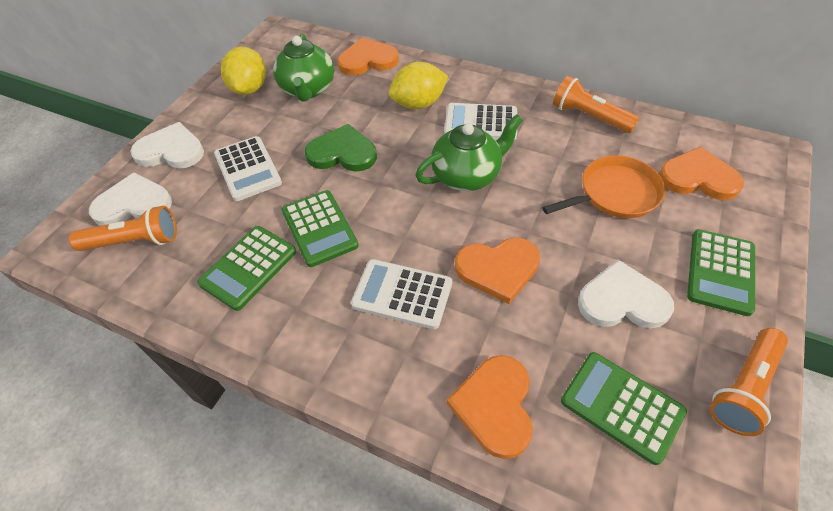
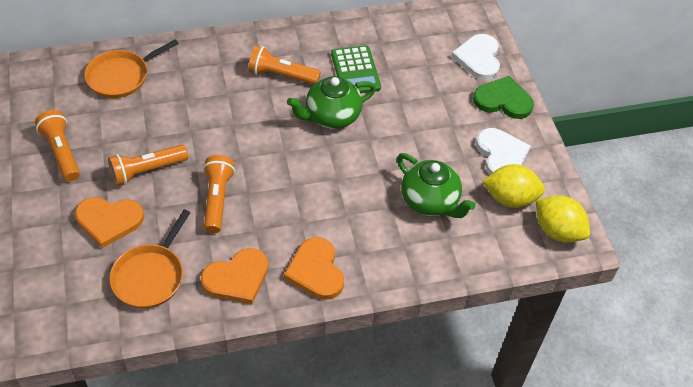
green calculator: 4 -> 1
orange flashlight: 3 -> 4
orange heart: 4 -> 3
orange pan: 1 -> 2
white calculator: 3 -> 0
white heart: 3 -> 2

